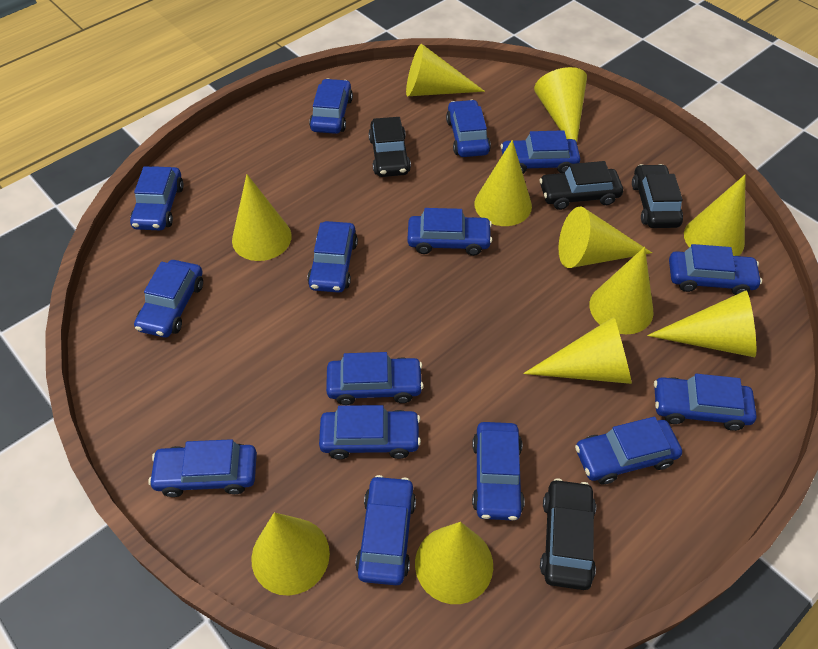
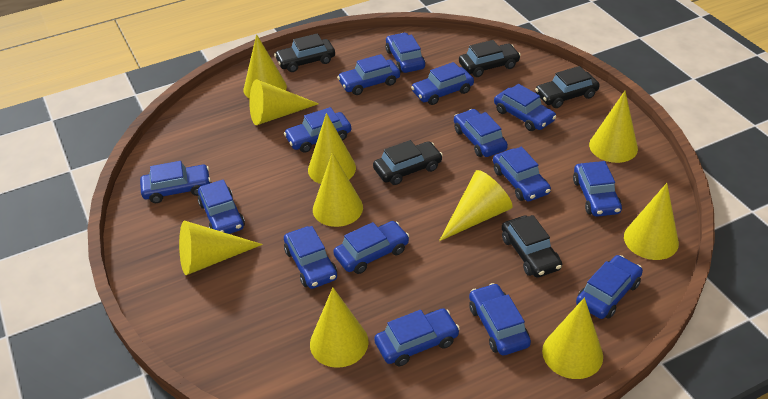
black car: 4 -> 5
yellow cone: 11 -> 10

